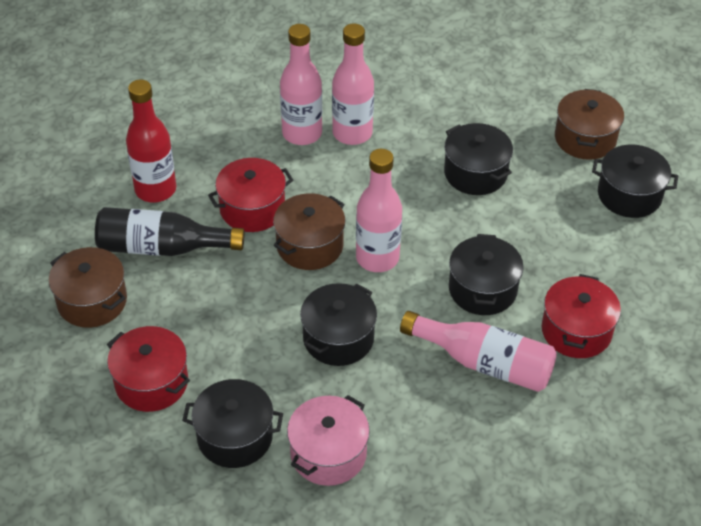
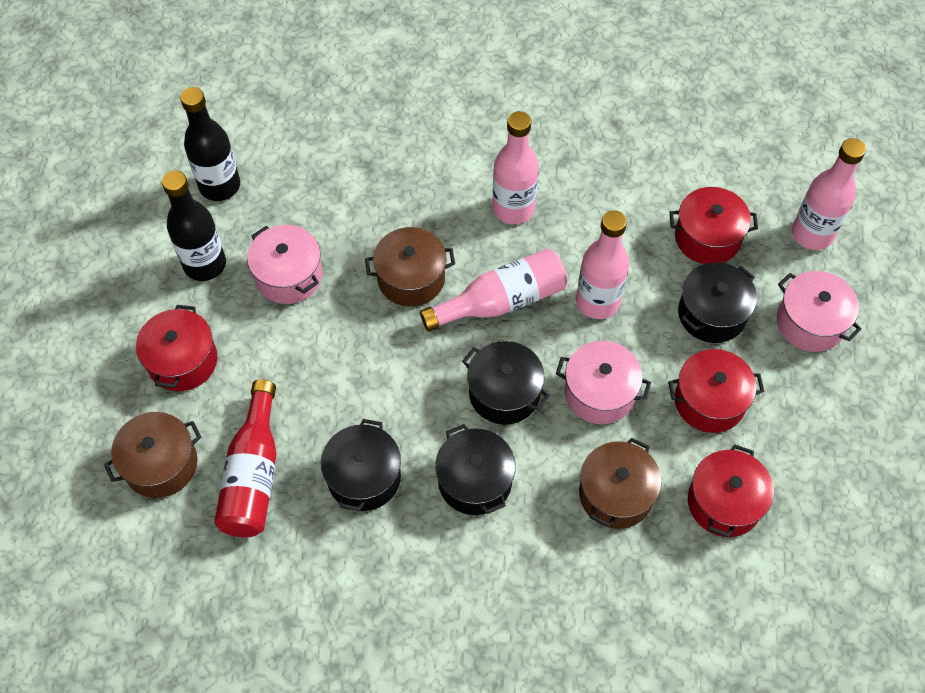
black bottle: 1 -> 2
black pot: 5 -> 4
pink pot: 1 -> 3
red pot: 3 -> 4

